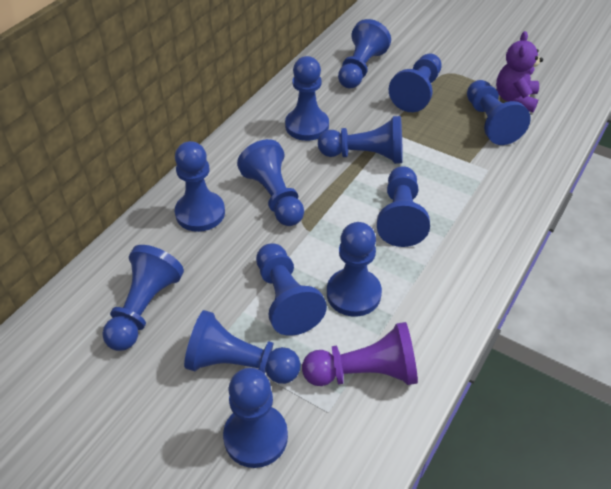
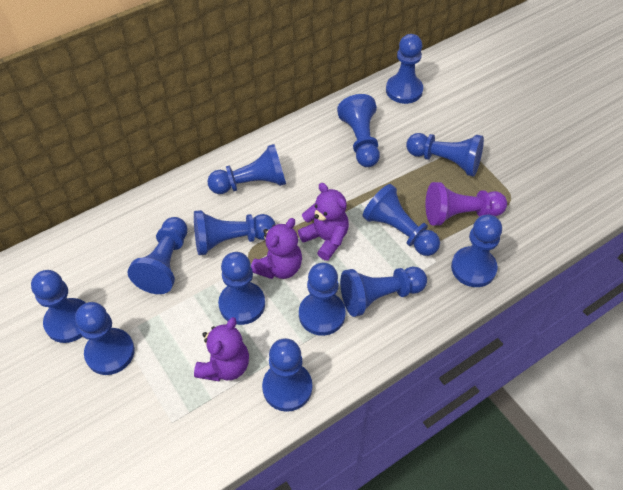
blue pawn: 13 -> 14
purple teddy bear: 1 -> 3

